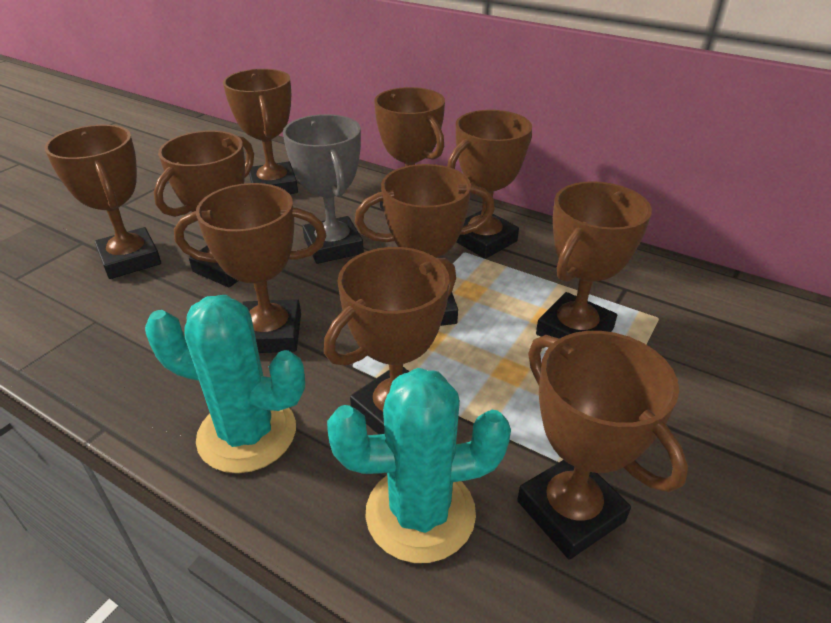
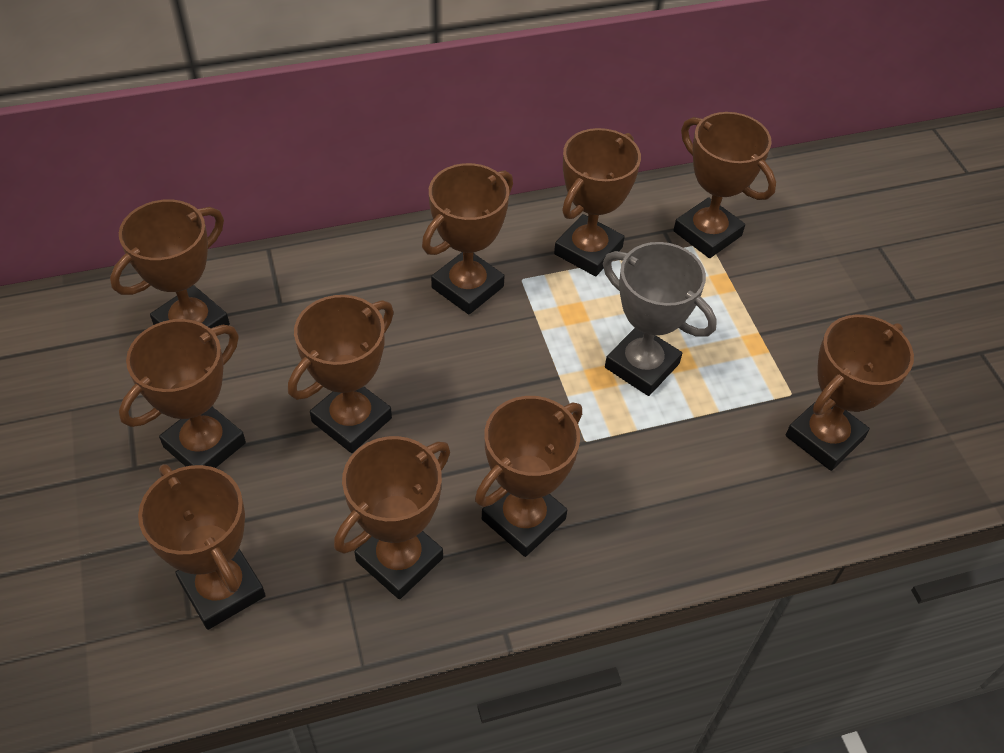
turquoise cactus: 2 -> 0

